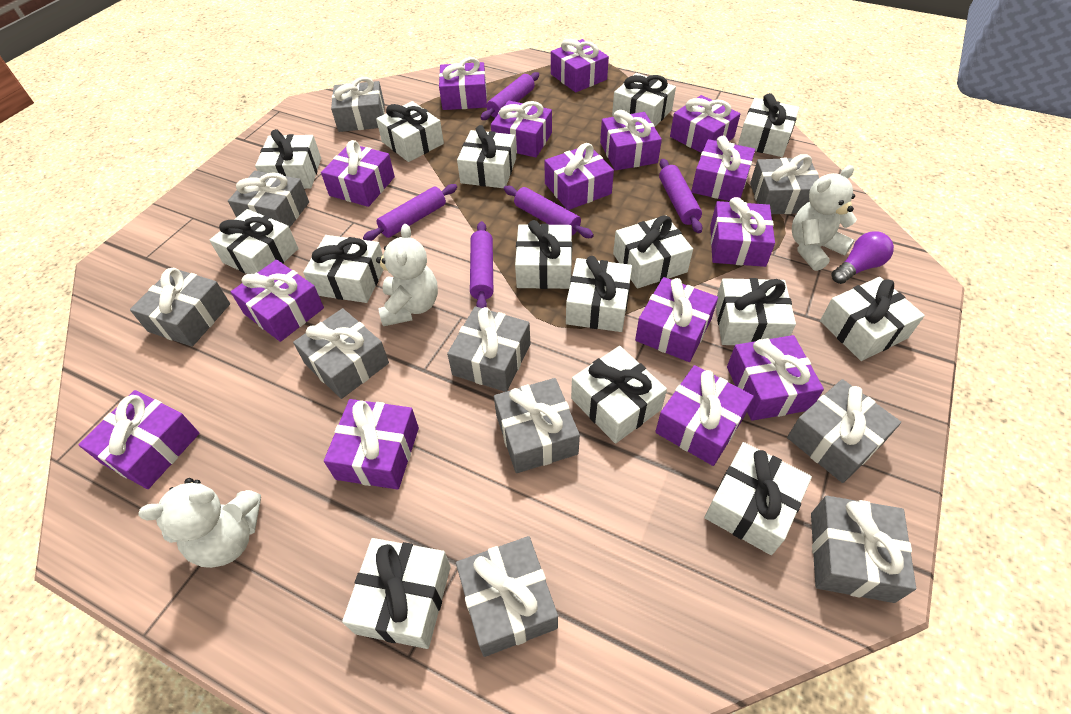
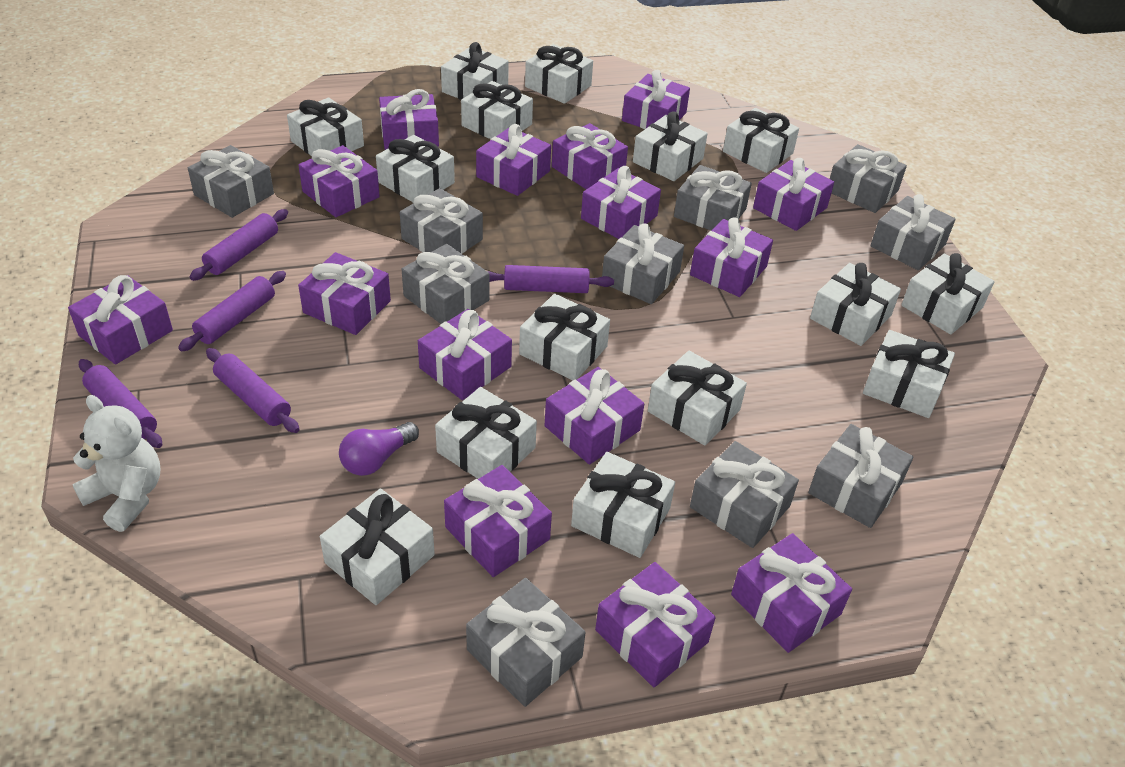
white teddy bear: 3 -> 1

